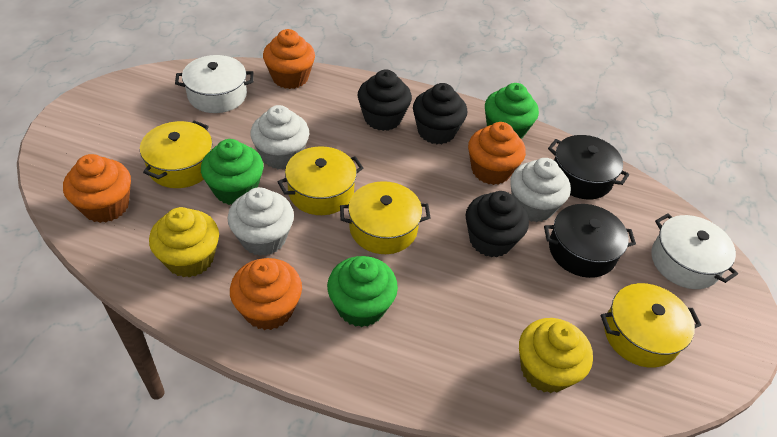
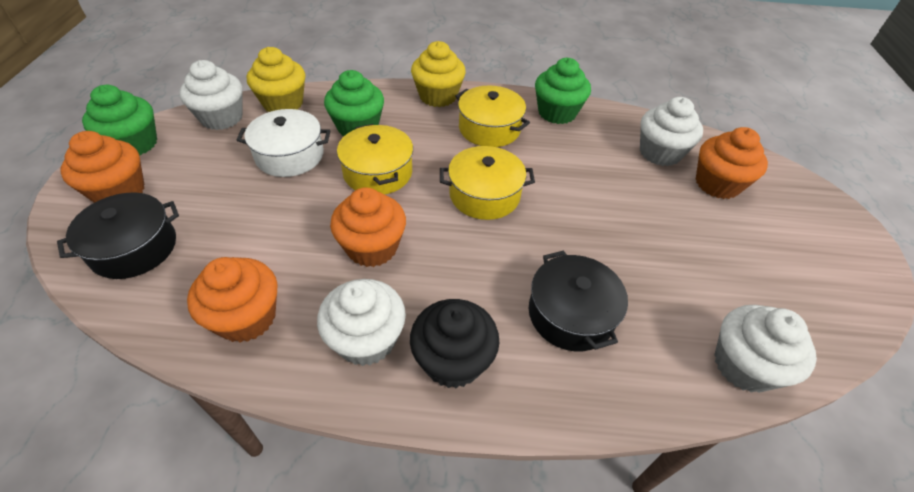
black cupcake: 3 -> 1
white cupcake: 3 -> 4
white pot: 2 -> 1
yellow pot: 4 -> 3

